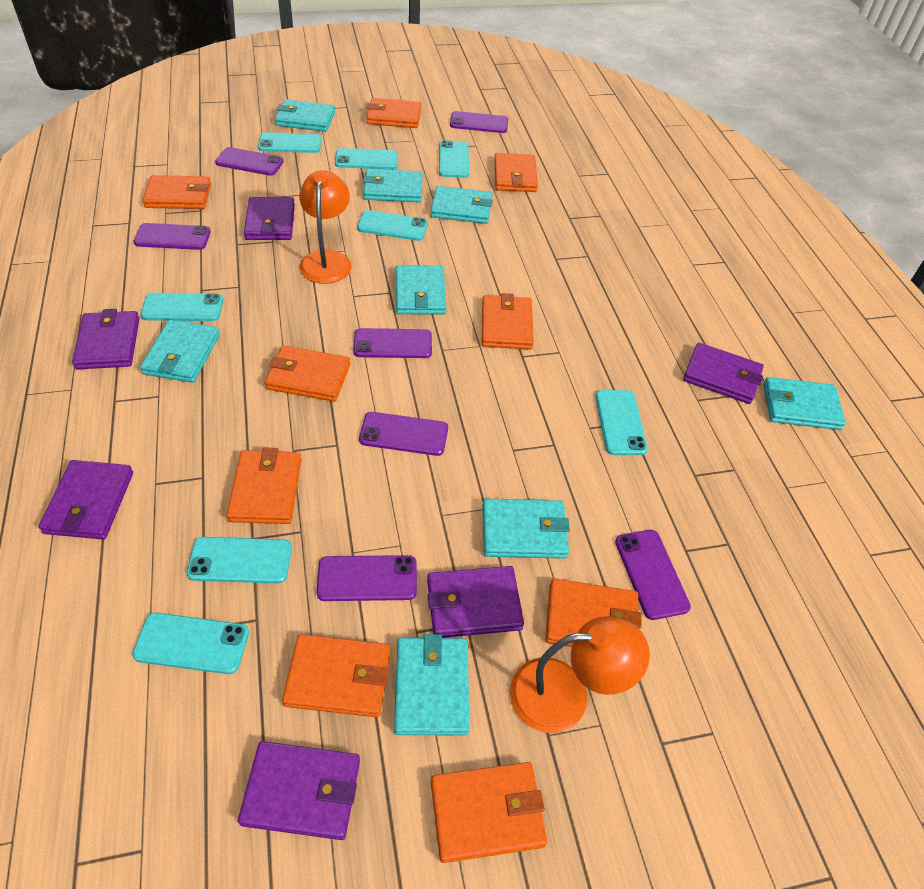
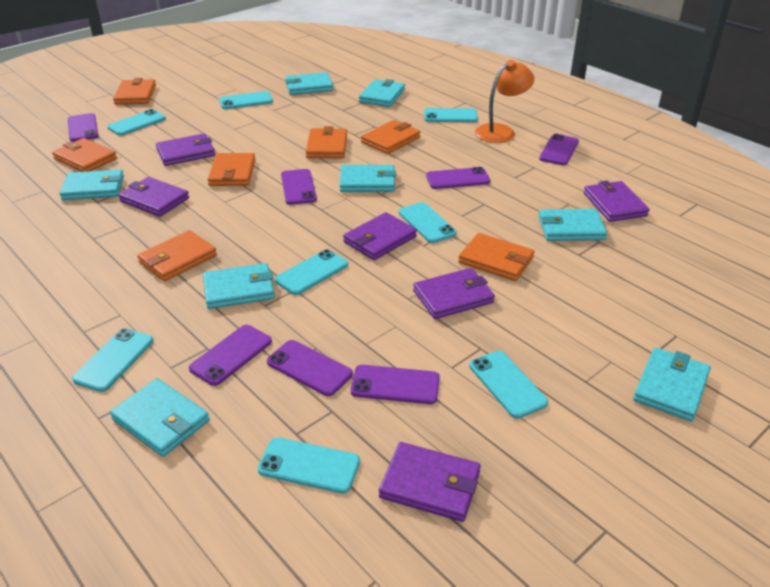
orange lamp: 2 -> 1
orange wallet: 9 -> 7

